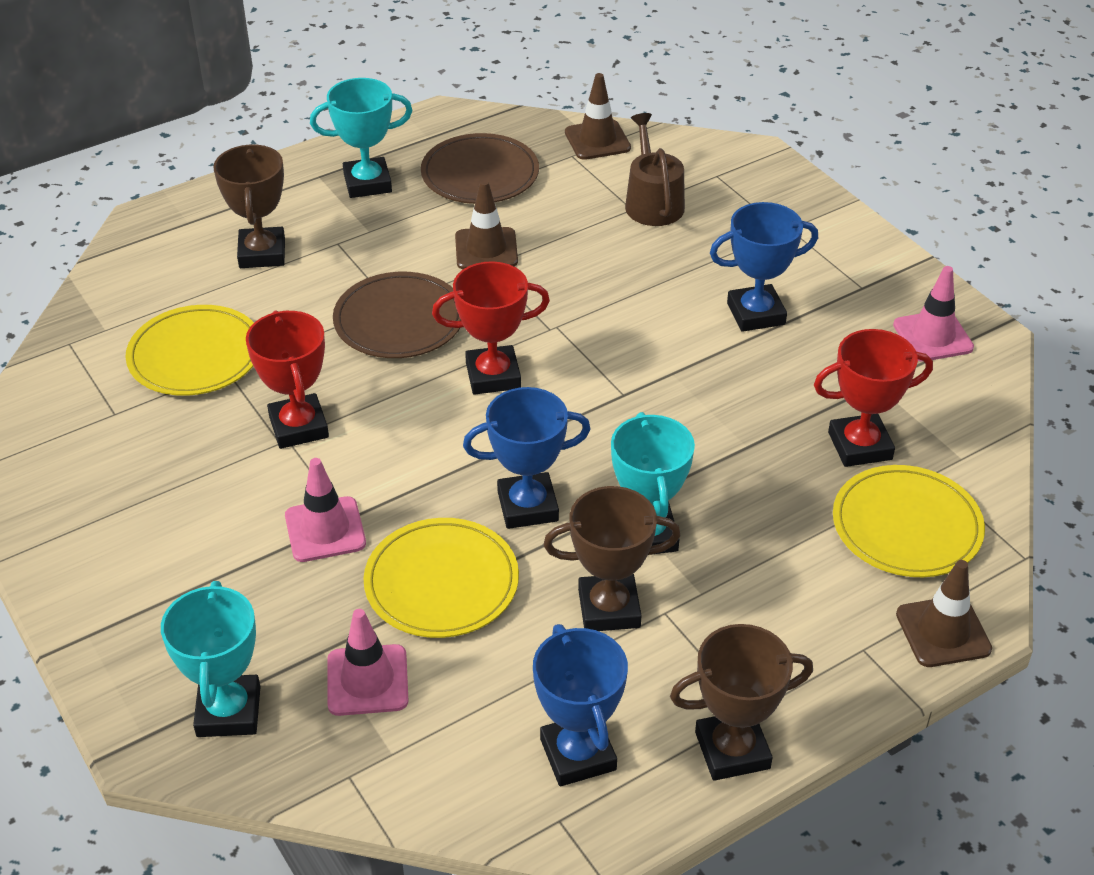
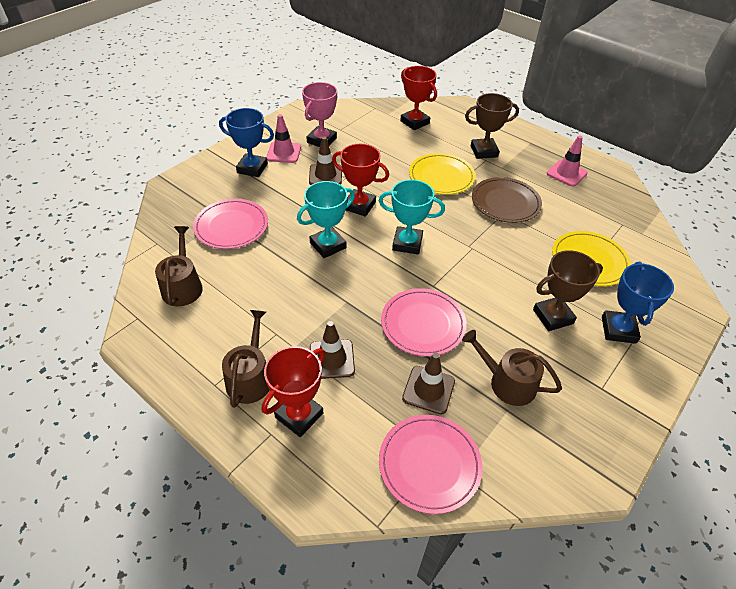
blue trophy: 3 -> 2
brown plate: 2 -> 1
brown trophy: 3 -> 2
brown watering can: 1 -> 3
pink plate: 0 -> 3
pink traffic cone: 3 -> 2
pink trophy: 0 -> 1
turquoise trophy: 3 -> 2
yellow plate: 3 -> 2

